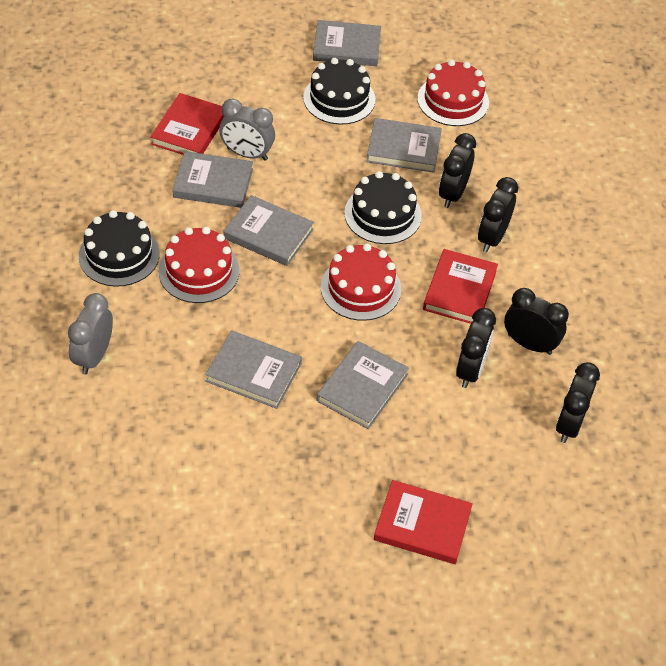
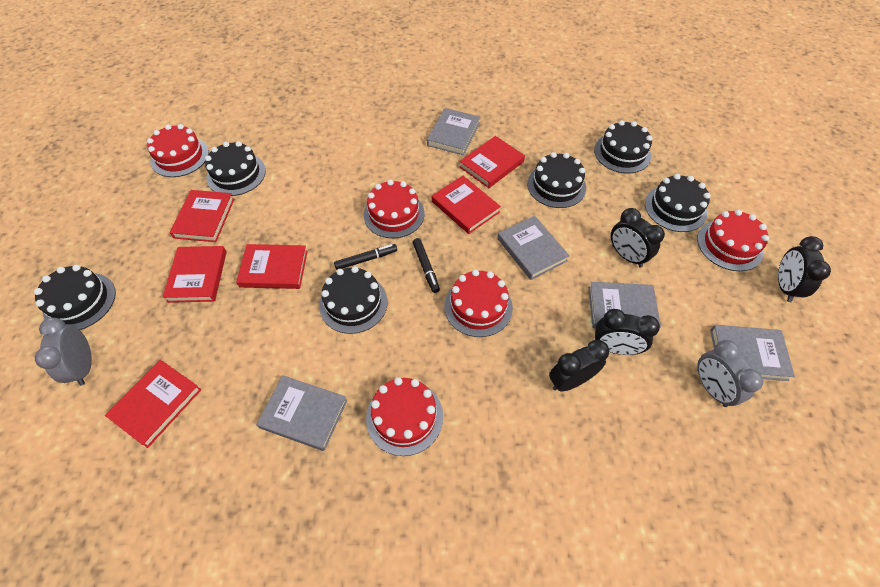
black cake: 3 -> 6
black clock: 5 -> 4
black marker: 0 -> 2
grey book: 6 -> 5
red book: 3 -> 6
red cake: 3 -> 5

